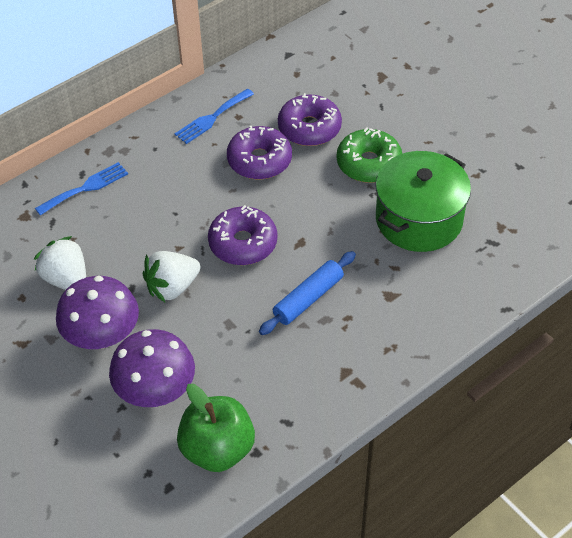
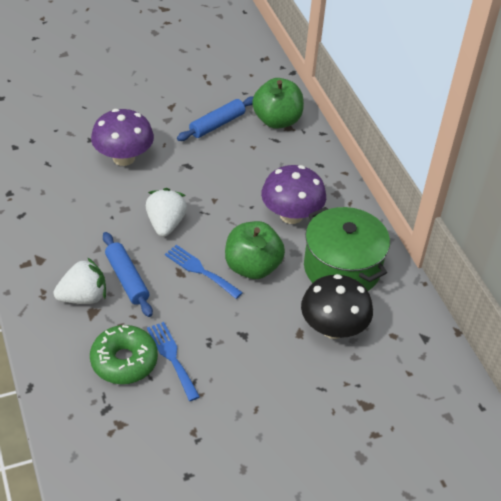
black mushroom: 0 -> 1
blue rolling pin: 1 -> 2
green apple: 1 -> 2
purple donut: 3 -> 0

